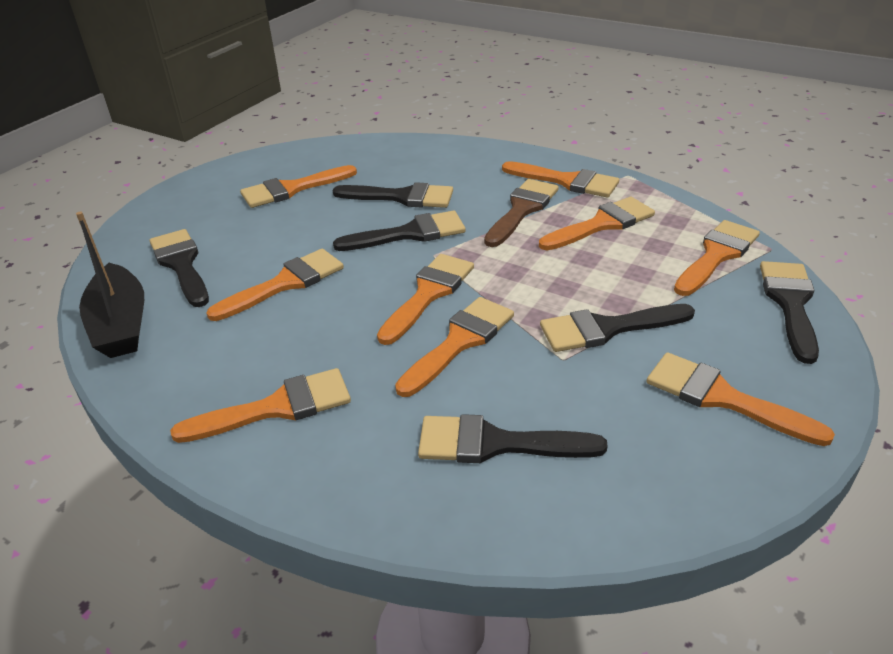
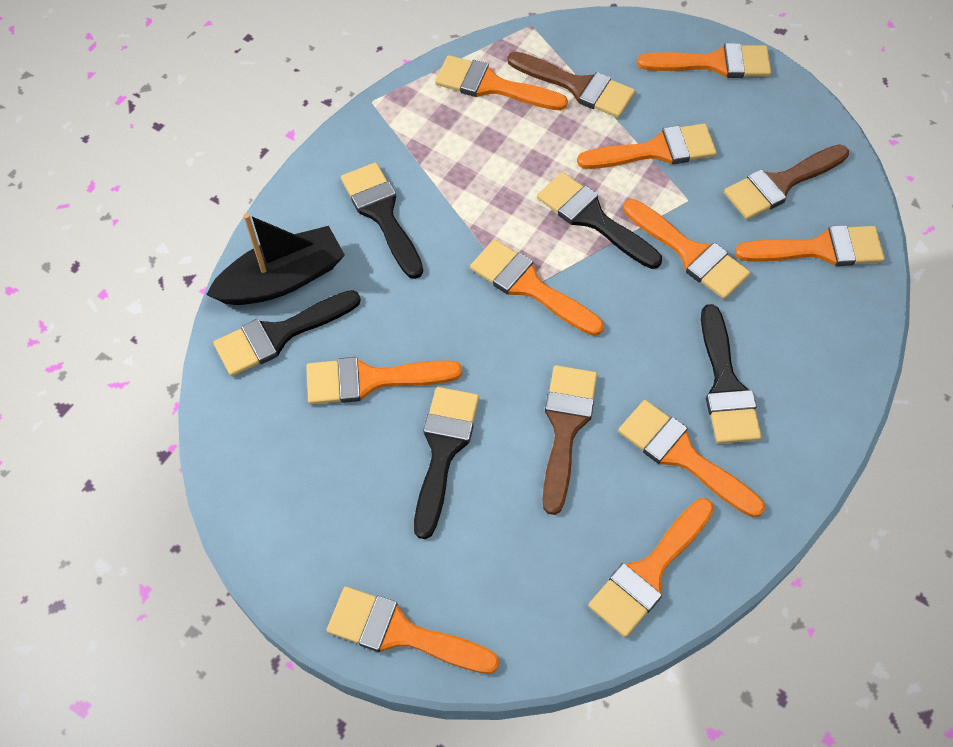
black brush: 6 -> 5
brown brush: 1 -> 3
orange brush: 9 -> 10

